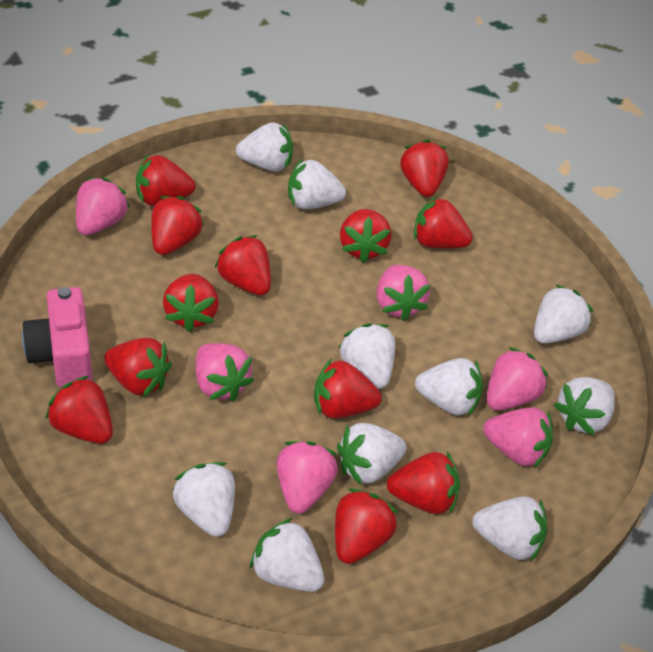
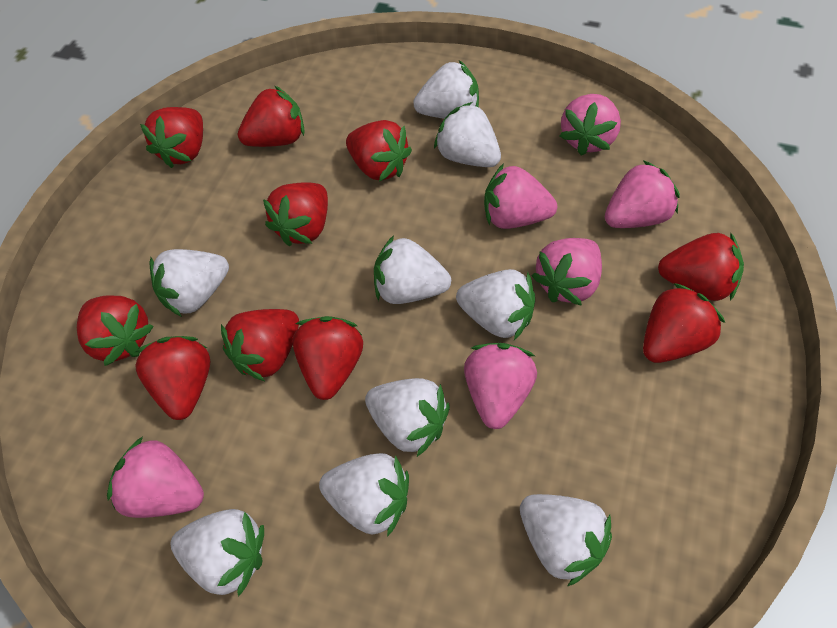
pink camera: 1 -> 0
red strawberry: 12 -> 10
white strawberry: 10 -> 9

